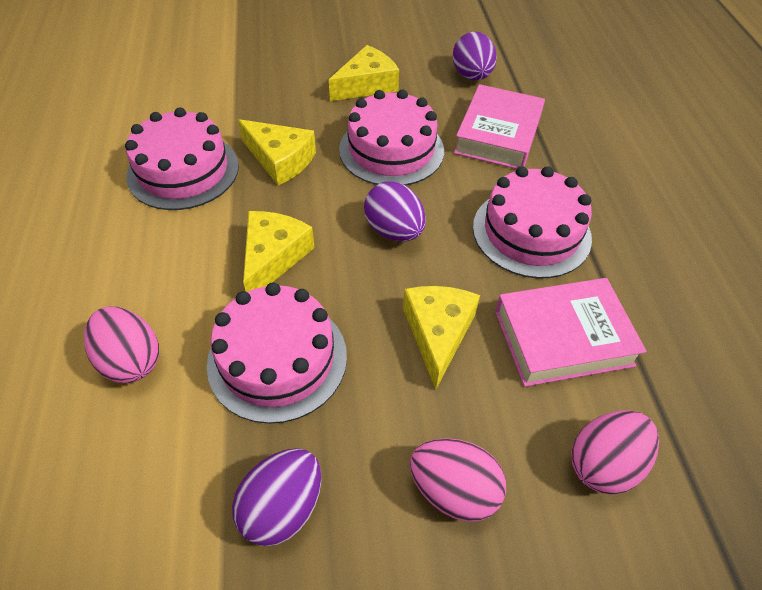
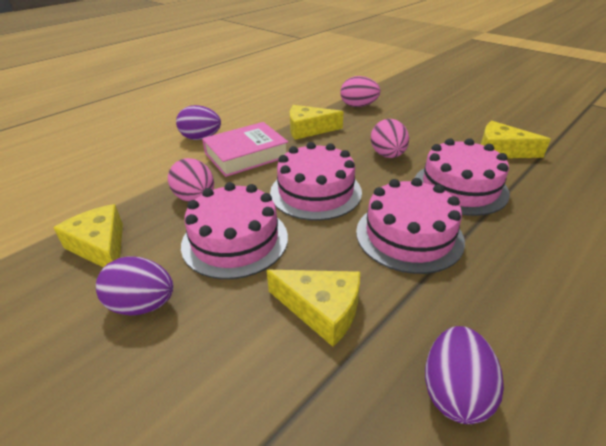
pink book: 2 -> 1

